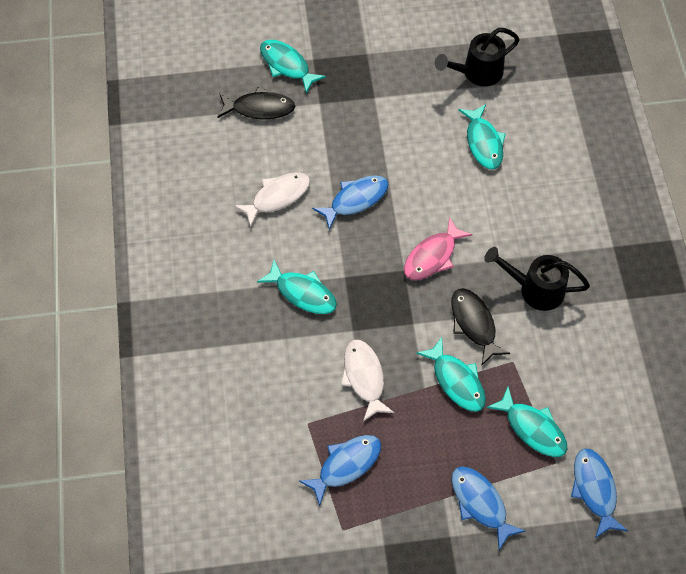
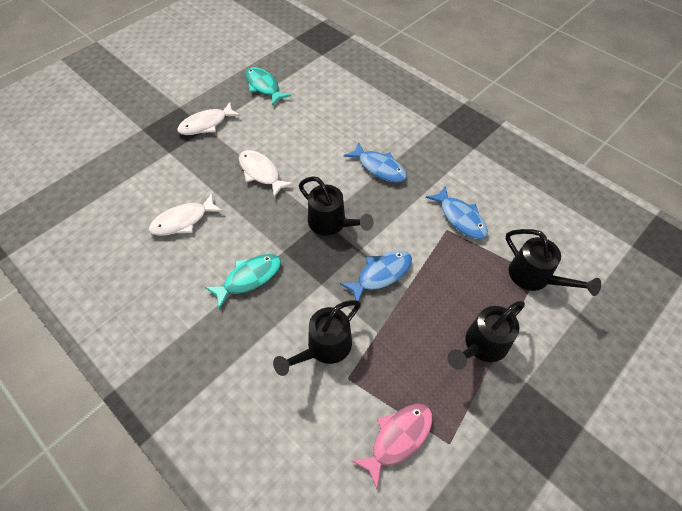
black fish: 2 -> 0
black watering can: 2 -> 4
blue fish: 4 -> 3
turquoise fish: 5 -> 2
white fish: 2 -> 3

